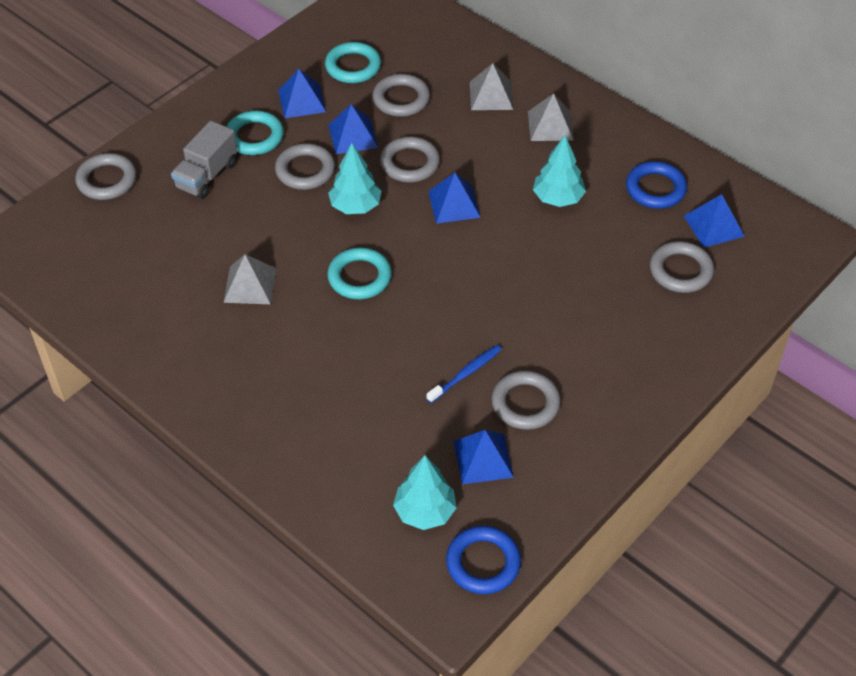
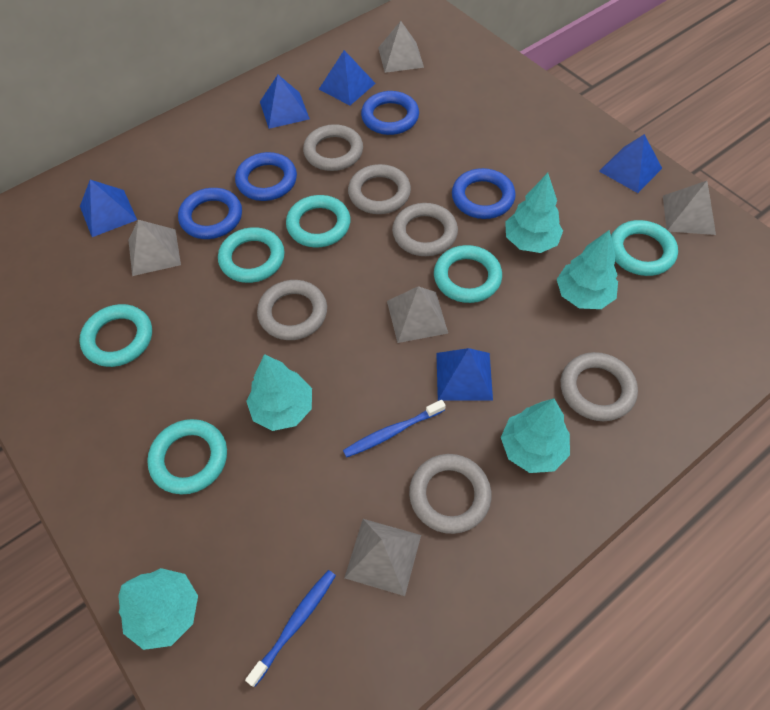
blue ring: 2 -> 4
blue toothbrush: 1 -> 2
grey pyramid: 3 -> 5
grey truck: 1 -> 0
turquoise ring: 3 -> 6
turquoise tree: 3 -> 5

